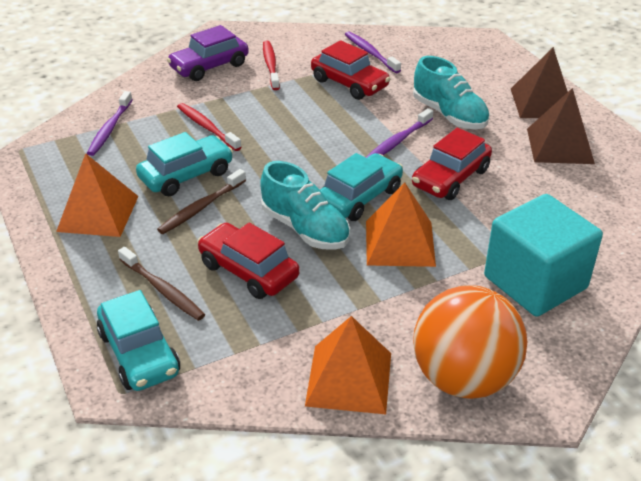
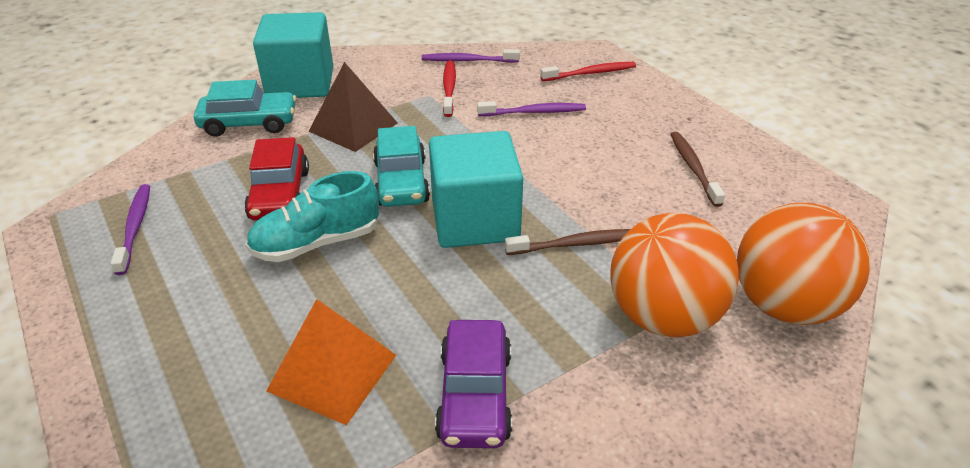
brown pyramid: 2 -> 1
orange ball: 1 -> 2
orange pyramid: 3 -> 1
red car: 3 -> 1
turquoise car: 3 -> 2
turquoise cube: 1 -> 2
turquoise shoe: 2 -> 1

